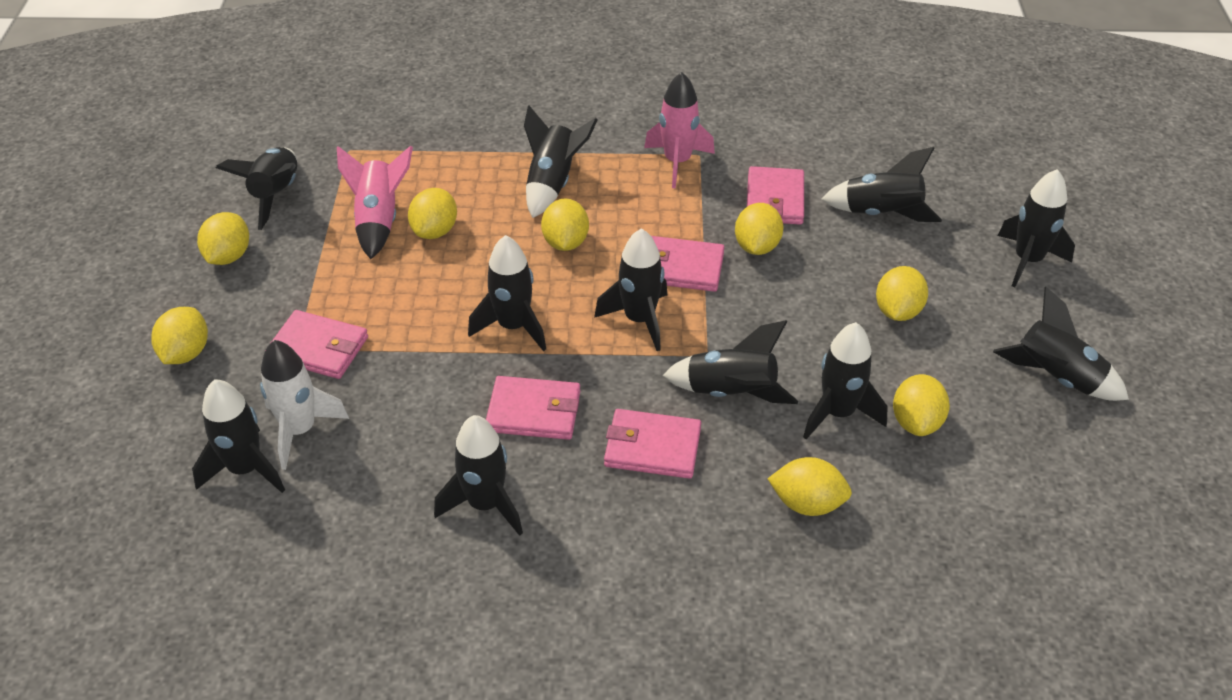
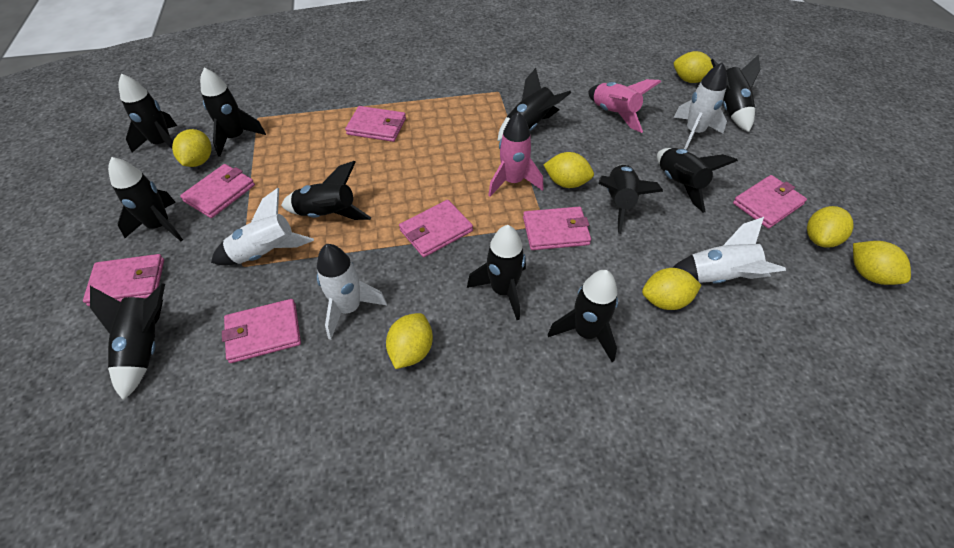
pink wallet: 5 -> 7
white rocket: 1 -> 4
yellow lemon: 8 -> 7

